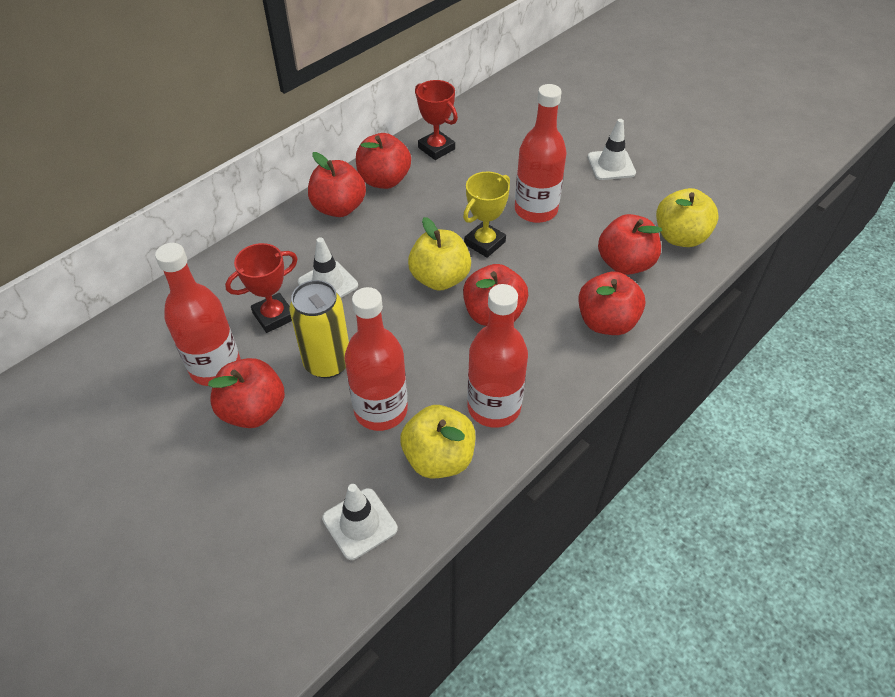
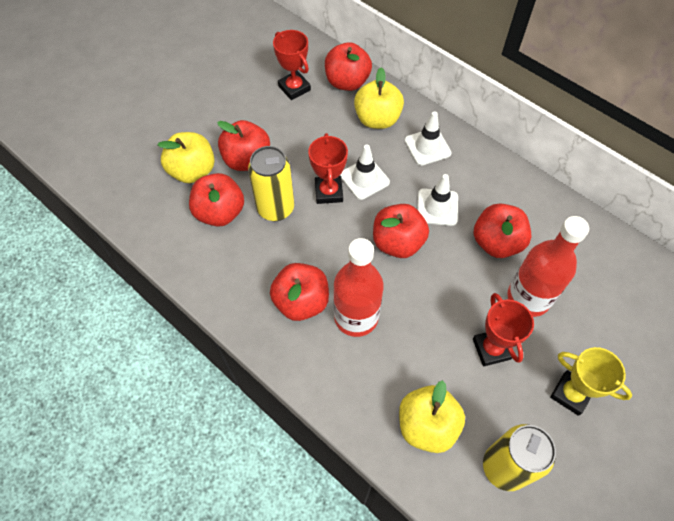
red bottle: 4 -> 2
red trophy: 2 -> 3
yellow can: 1 -> 2

